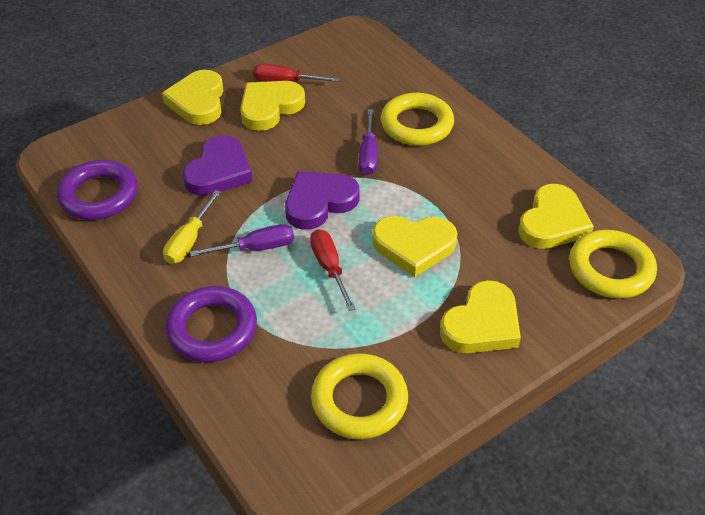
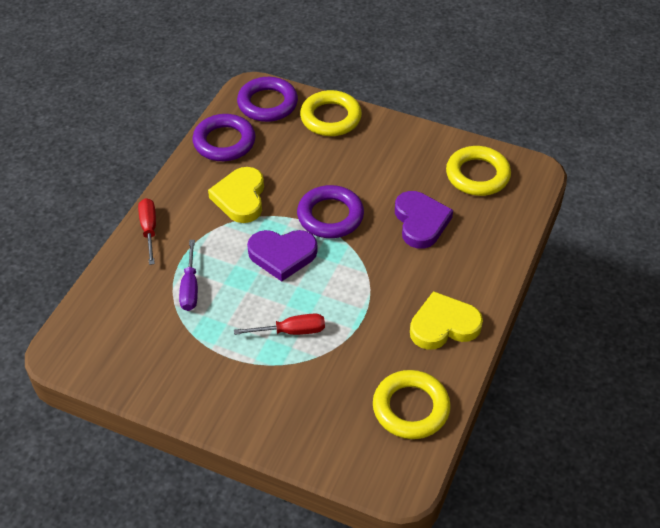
purple ring: 2 -> 3
purple screwdriver: 2 -> 1
yellow heart: 5 -> 2
yellow screwdriver: 1 -> 0

